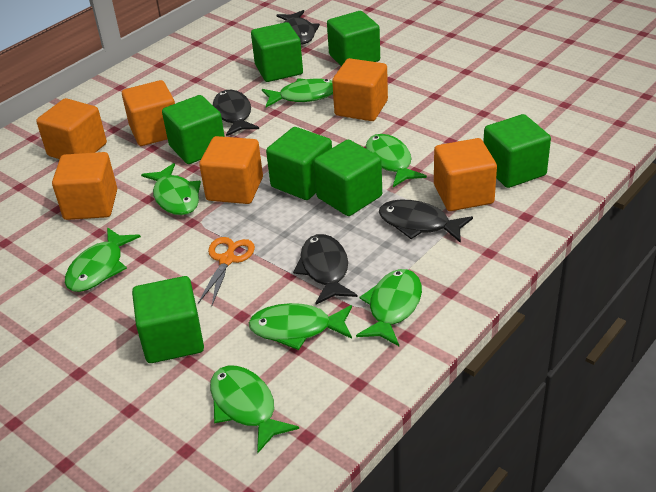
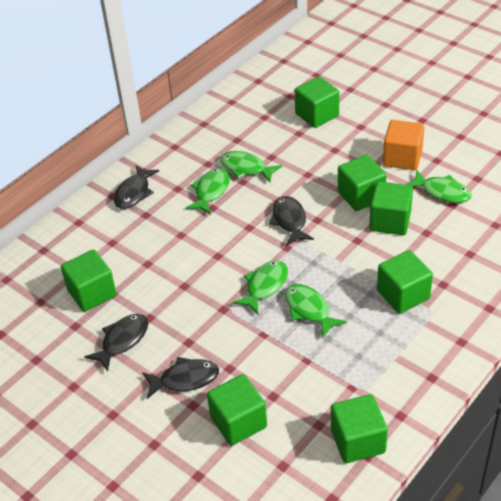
green fish: 7 -> 5
orange cube: 6 -> 1
orange scissors: 1 -> 0

